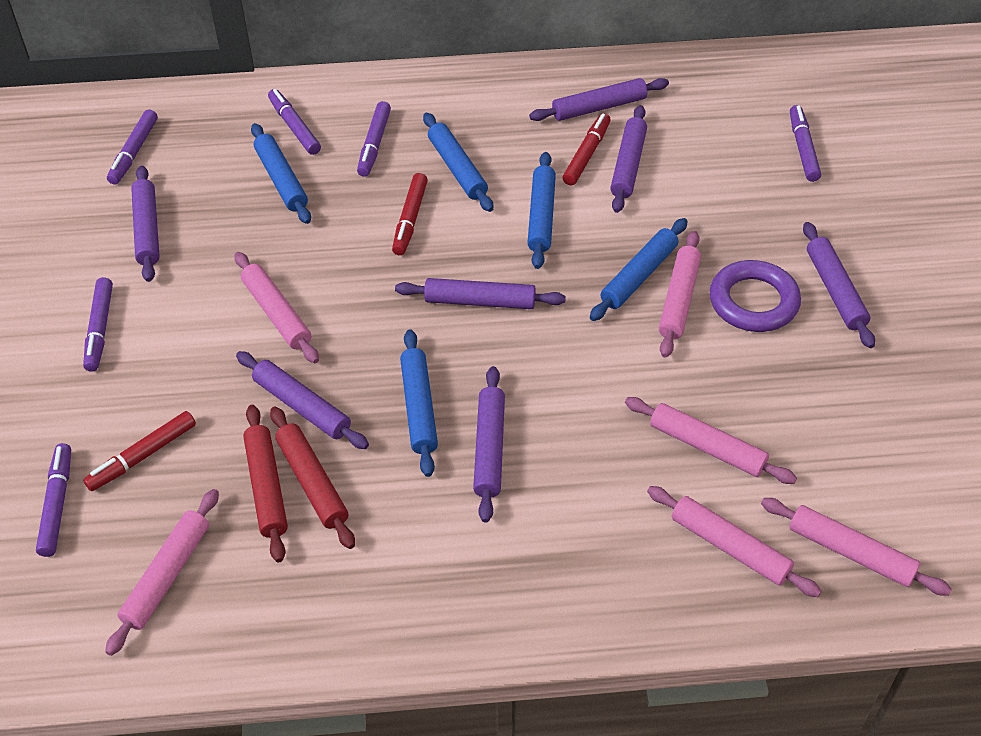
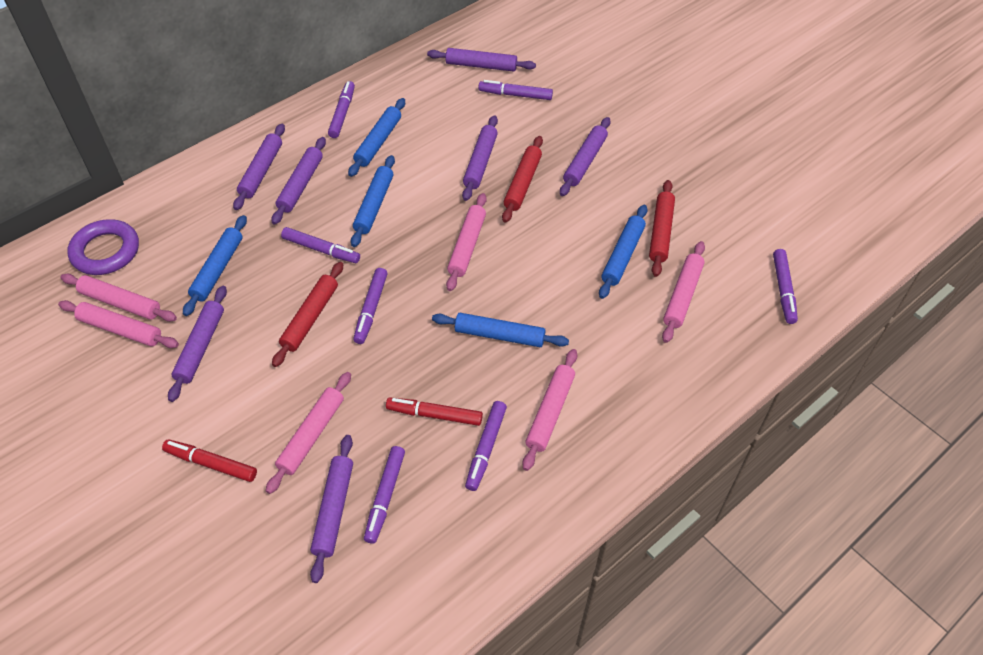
purple marker: 6 -> 7
red marker: 3 -> 2
red rolling pin: 2 -> 3

